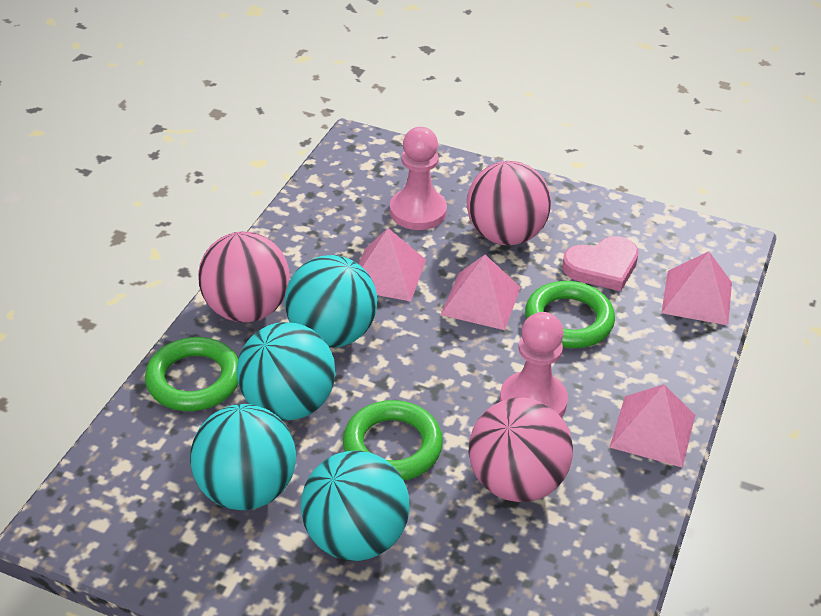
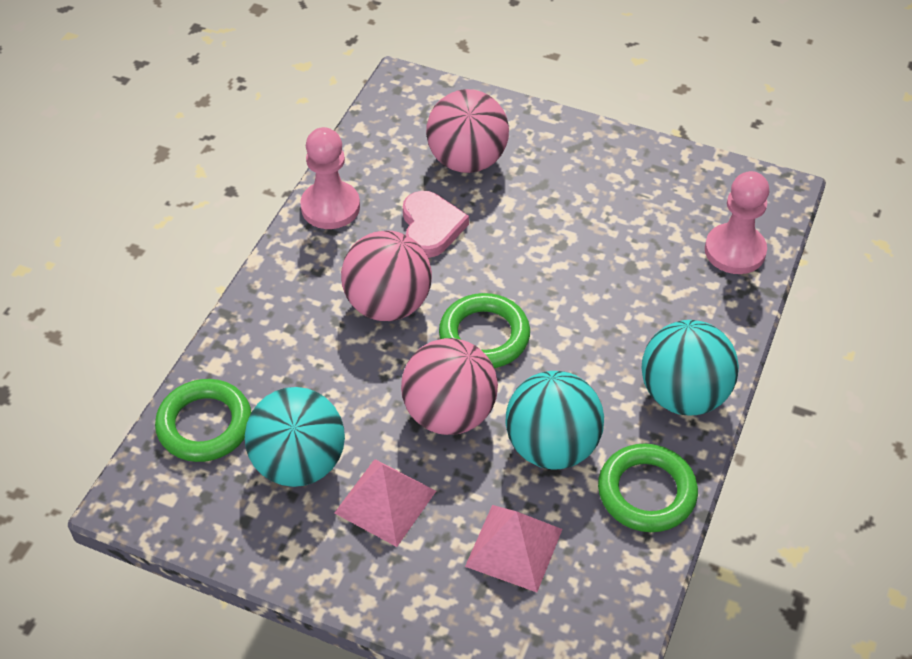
pink pyramid: 4 -> 2
turquoise ball: 4 -> 3

